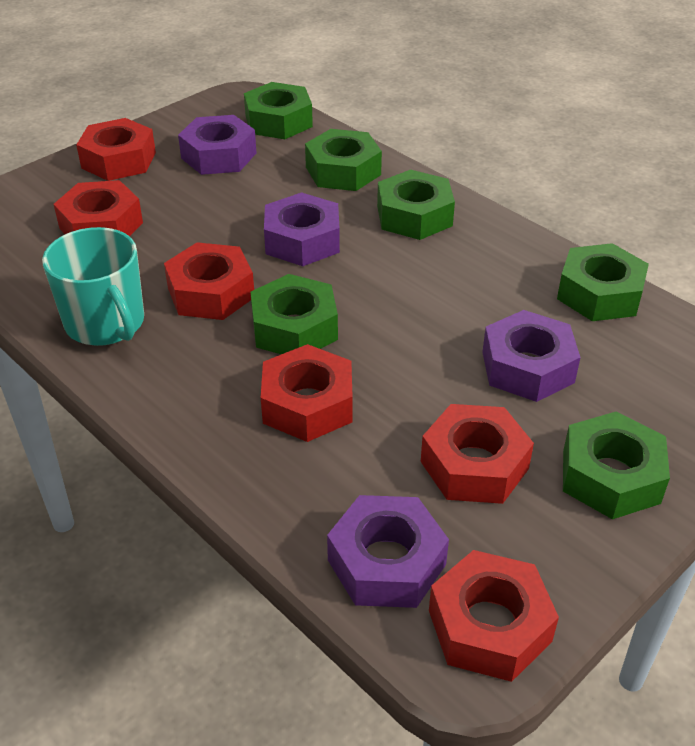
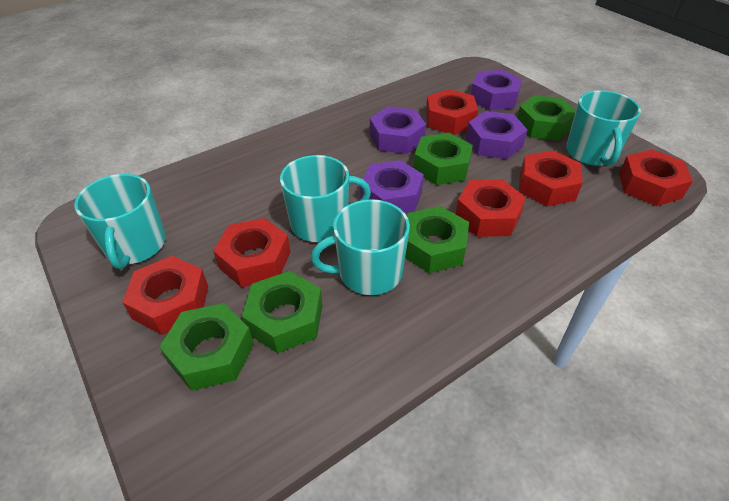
green nut: 6 -> 5
turquoise mug: 1 -> 4

